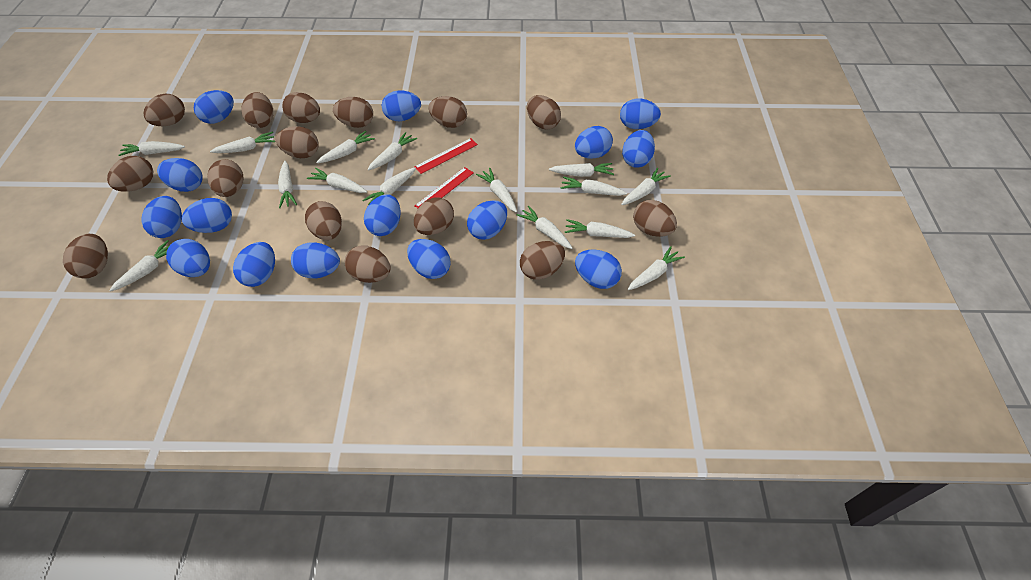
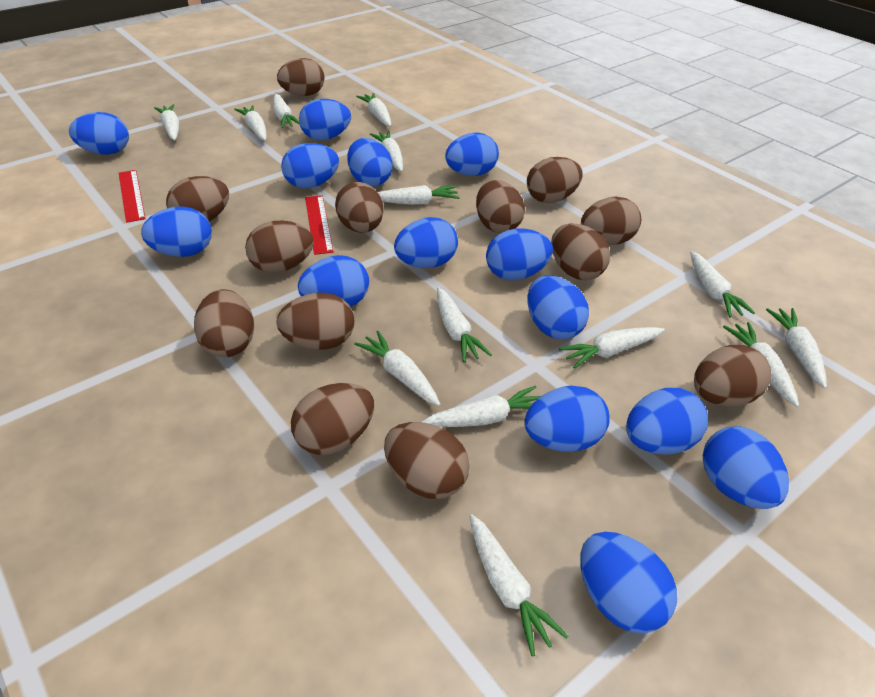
blue egg: 15 -> 14
brown egg: 15 -> 13
white carrot: 15 -> 14

